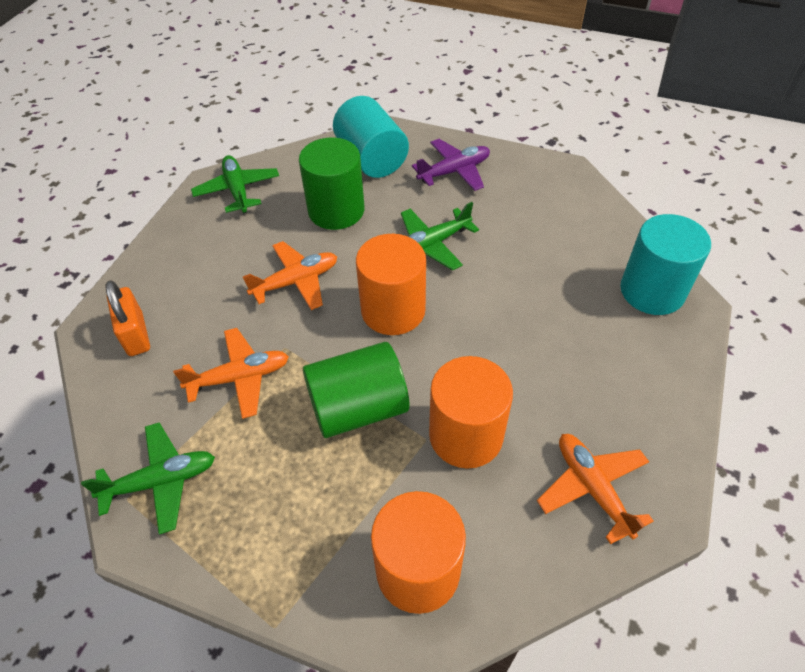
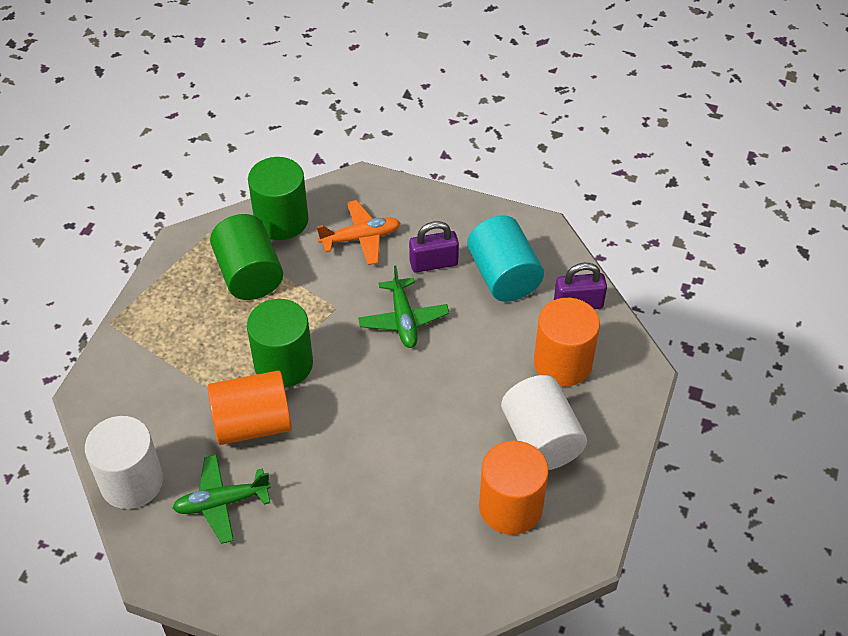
green cylinder: 2 -> 3
green plane: 3 -> 2
orange padlock: 1 -> 0
orange plane: 3 -> 1
purple padlock: 0 -> 2
purple plane: 1 -> 0
turquoise cylinder: 2 -> 1
white cylinder: 0 -> 2

